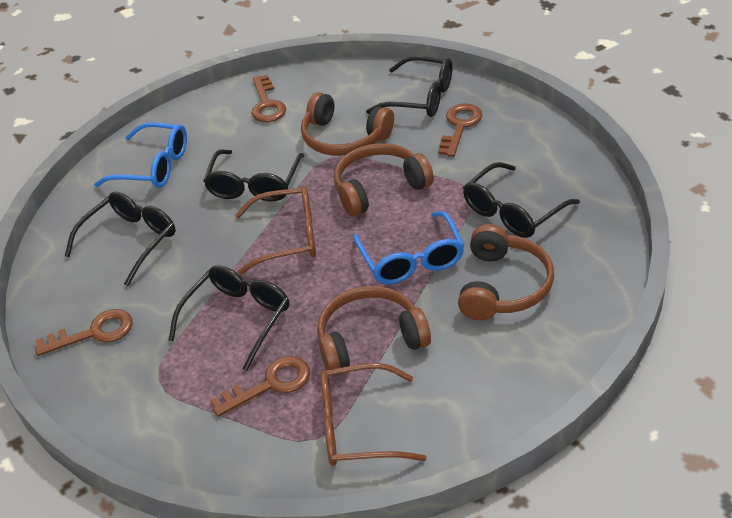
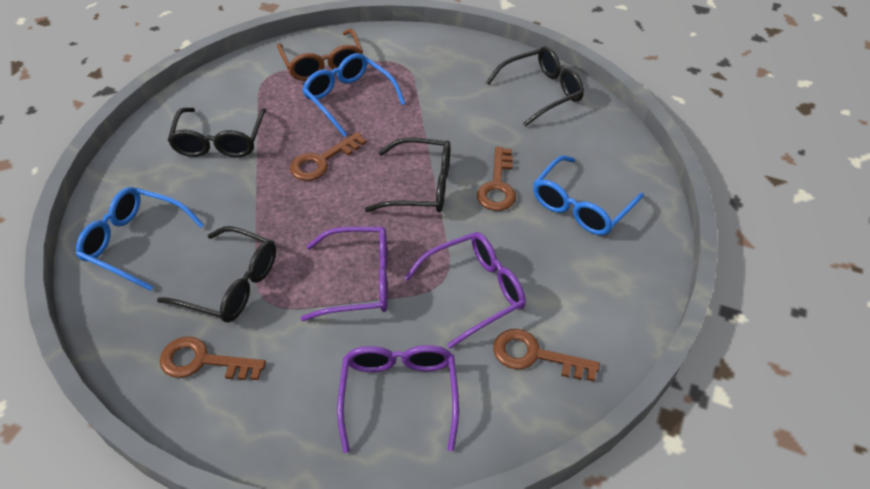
black glasses: 5 -> 4
blue glasses: 2 -> 3
brown glasses: 2 -> 1
brown headphones: 4 -> 0
purple glasses: 0 -> 3

